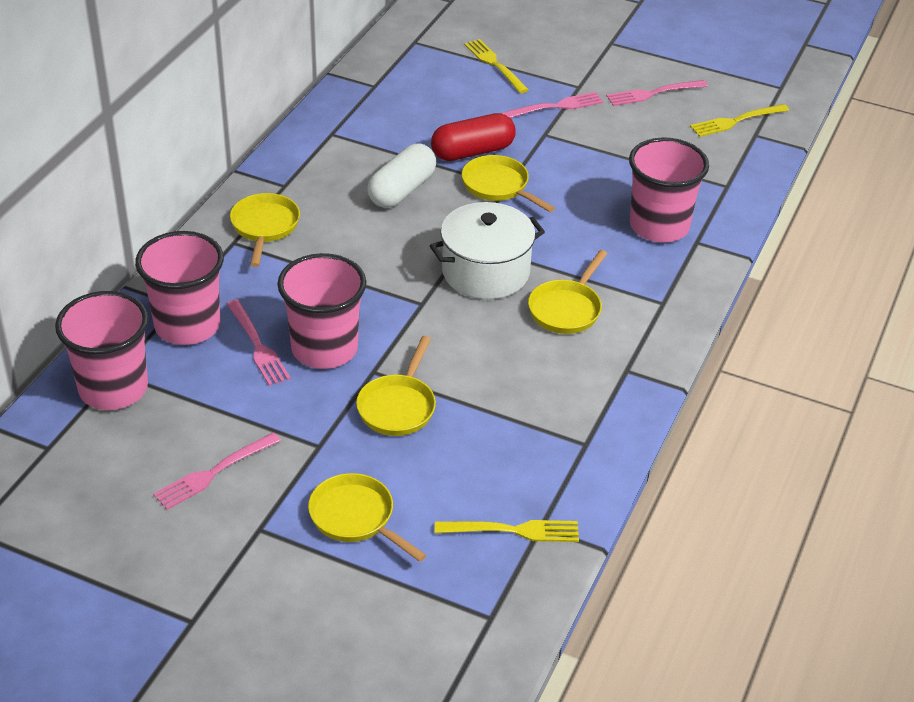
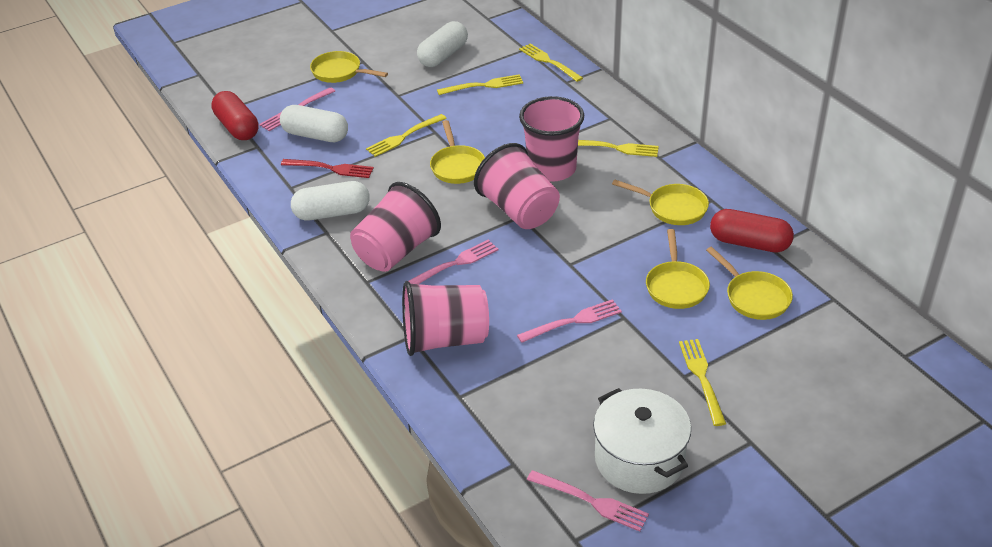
red capsule: 1 -> 2
red fork: 0 -> 1
white capsule: 1 -> 3
yellow fork: 3 -> 5

